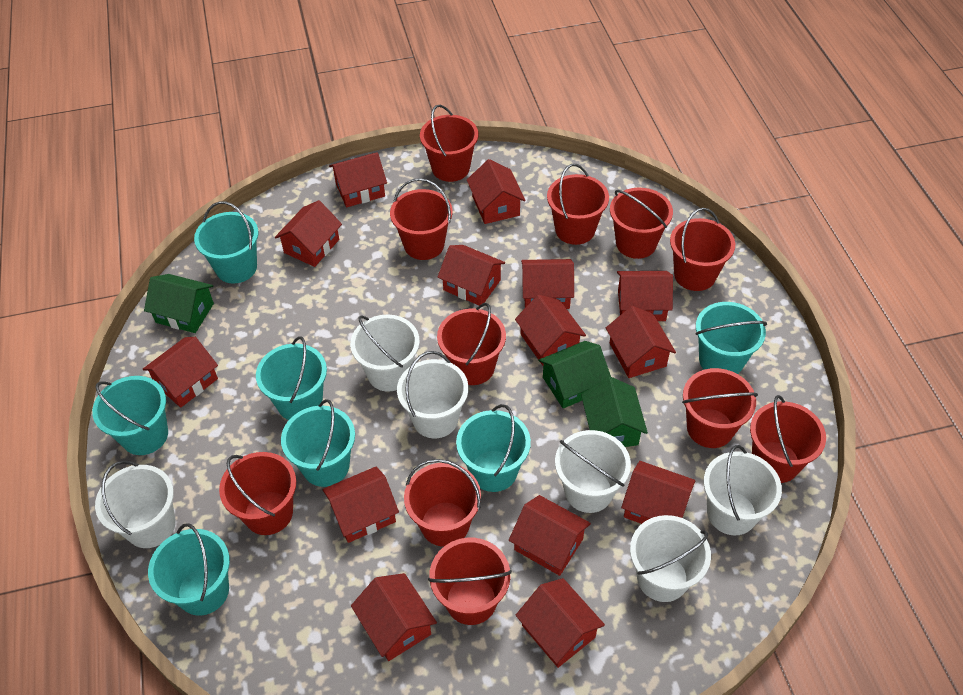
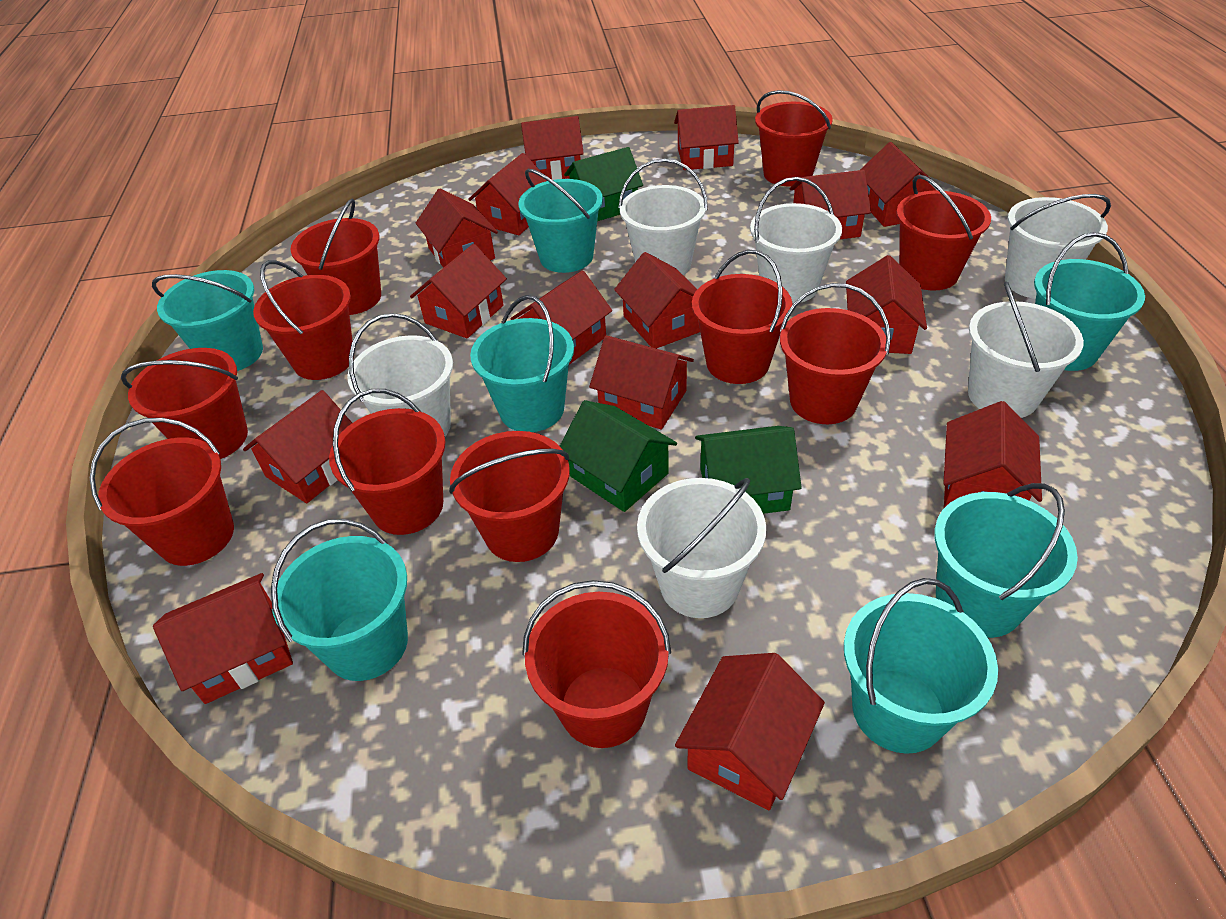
red house: 14 -> 15

